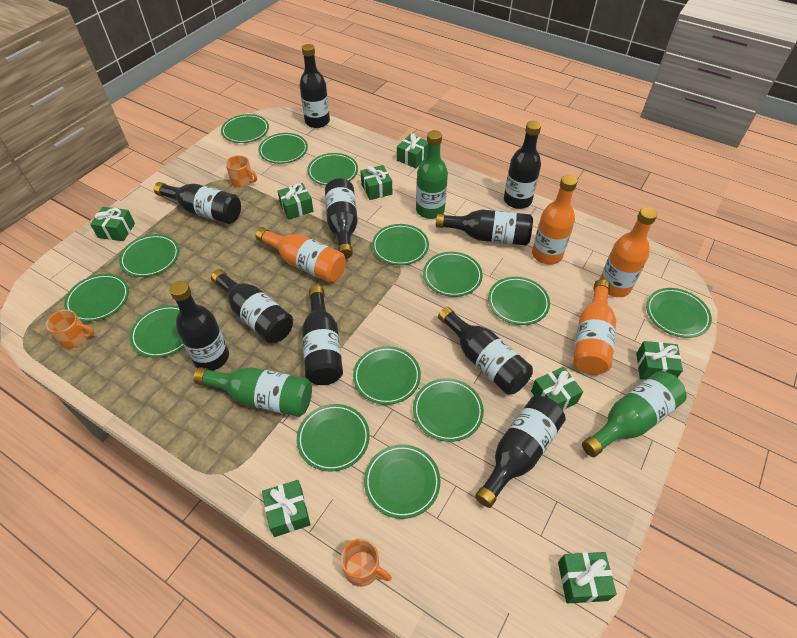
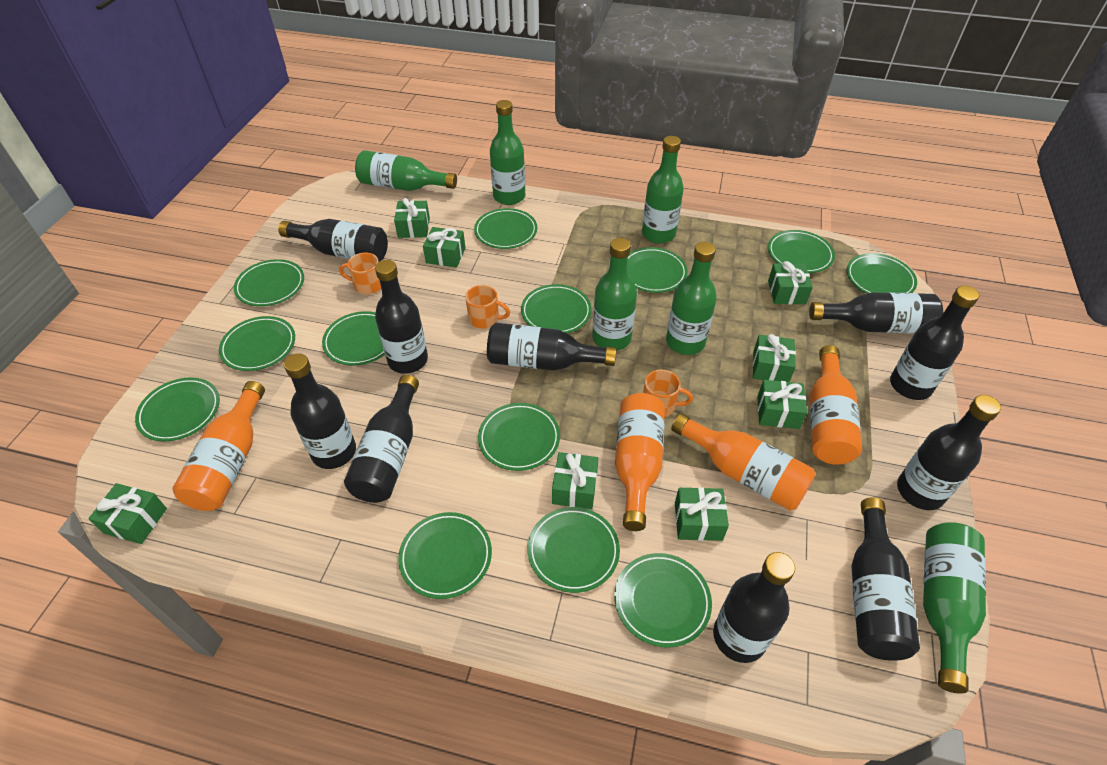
green bottle: 3 -> 6
green plate: 14 -> 13

